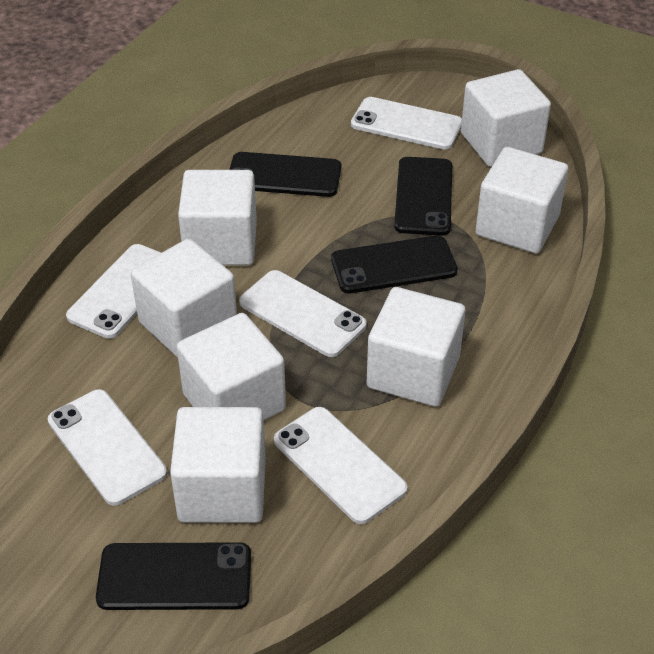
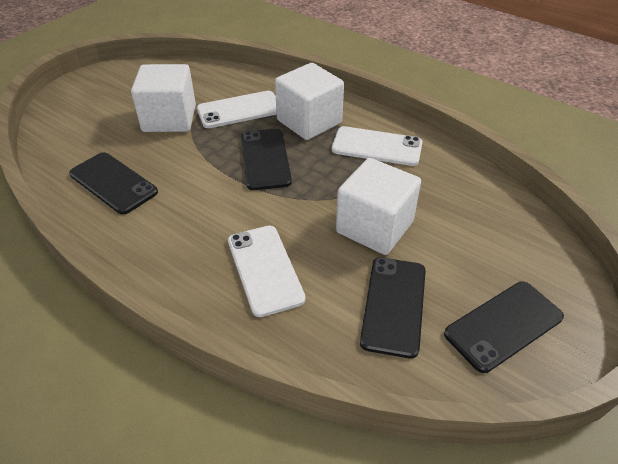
white cube: 7 -> 3
white phone: 5 -> 3

